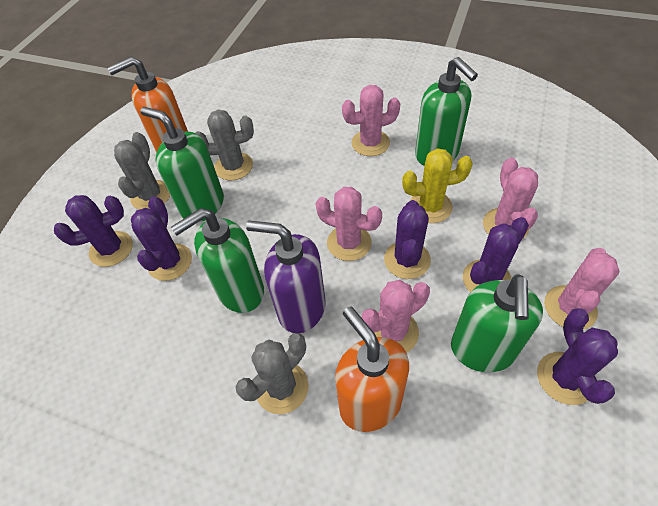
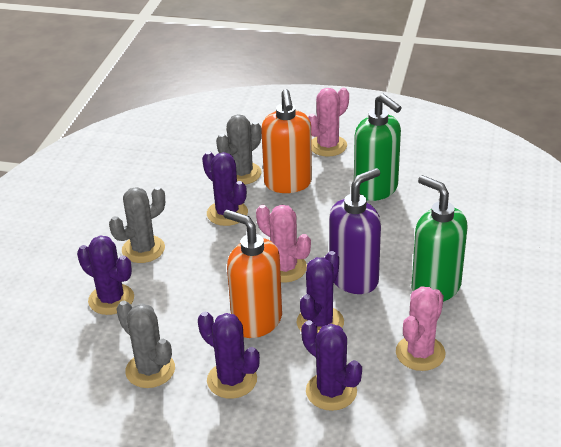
green soap dispenser: 4 -> 2
pink cactus: 5 -> 3
yellow cactus: 1 -> 0

